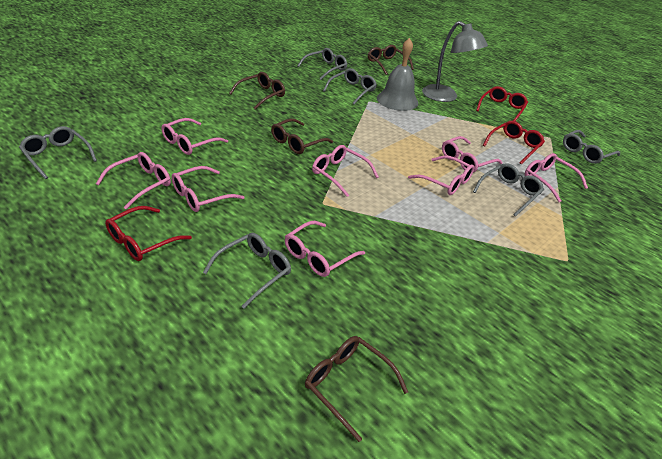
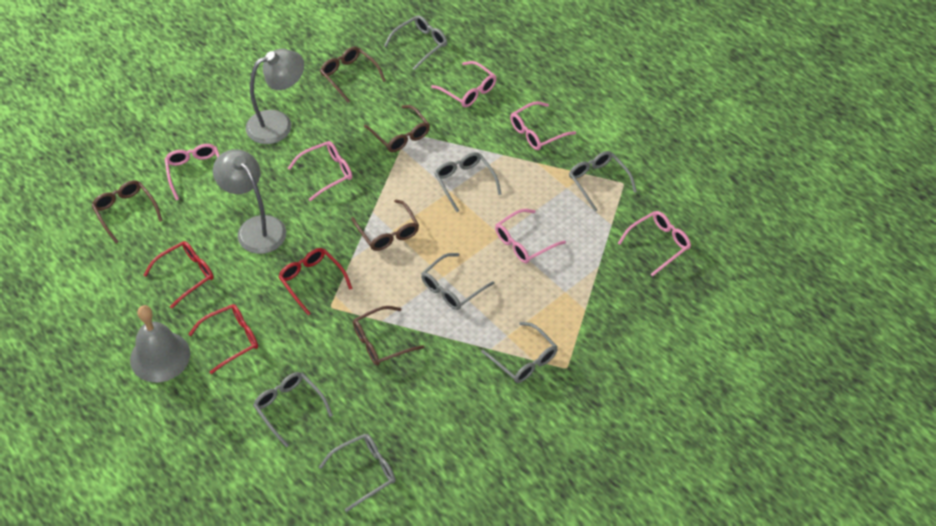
brown glasses: 4 -> 5
grey glasses: 6 -> 7
grey lamp: 1 -> 2
pink glasses: 8 -> 6

